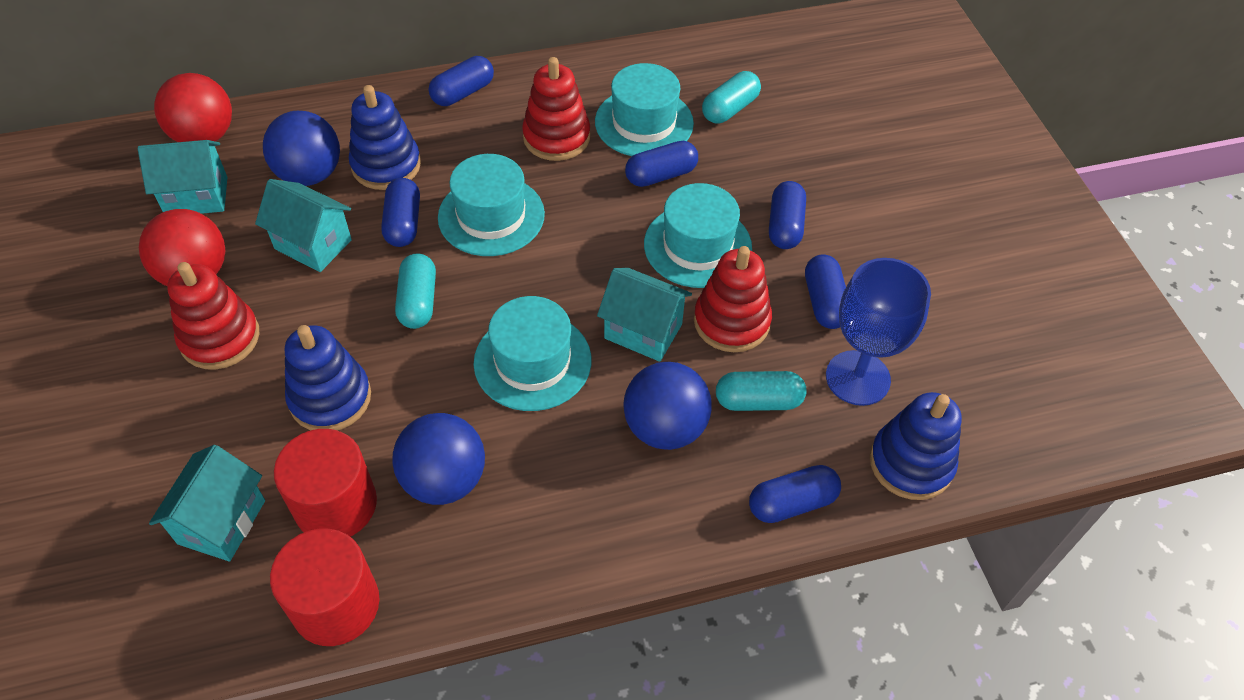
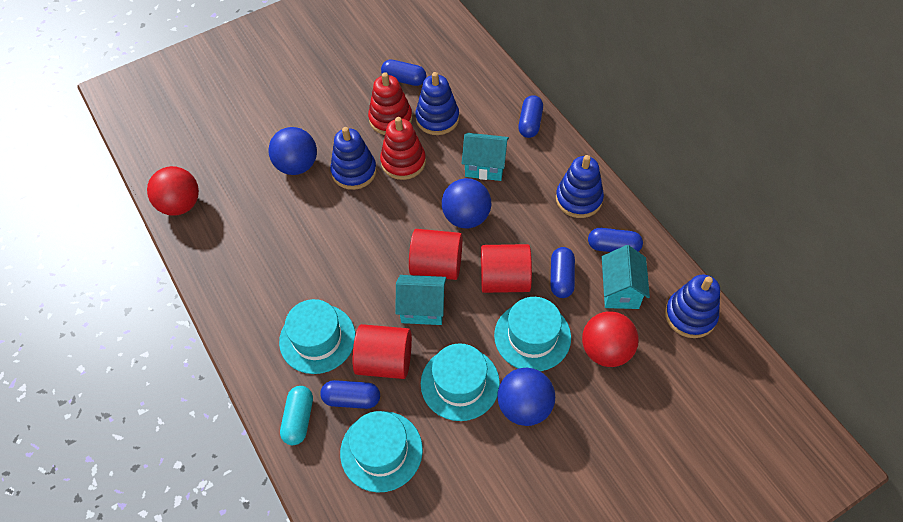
blue capsule: 6 -> 5
blue goblet: 1 -> 0
blue stacking toy: 3 -> 4
red cylinder: 2 -> 3
red stacking toy: 3 -> 2
turquoise capsule: 3 -> 1
turquoise house: 4 -> 3

